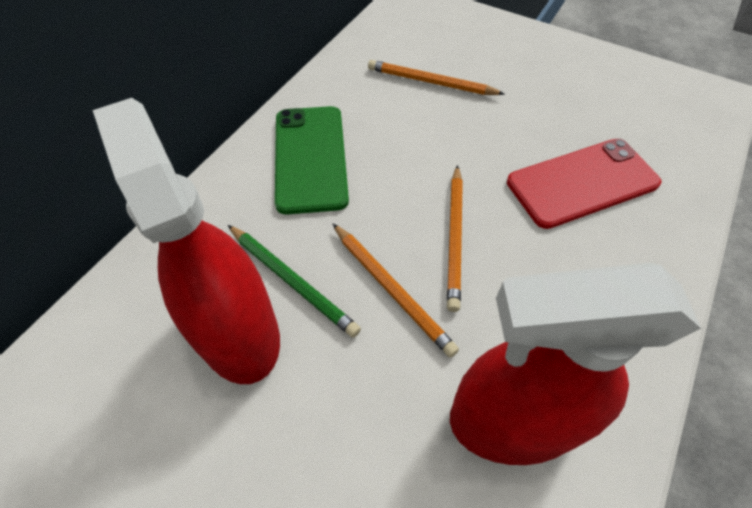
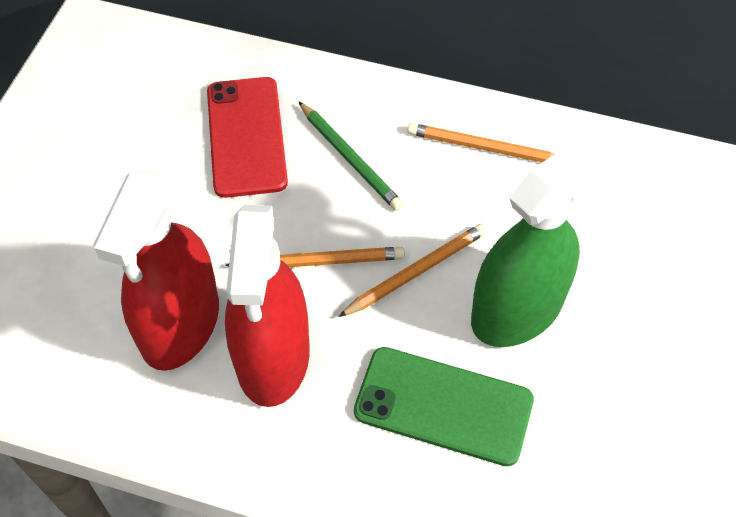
green spray bottle: 0 -> 1

